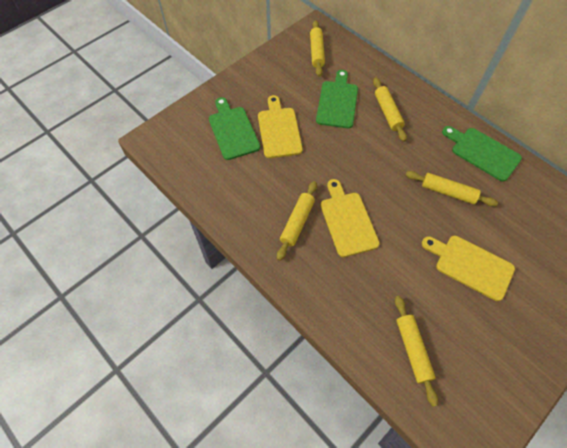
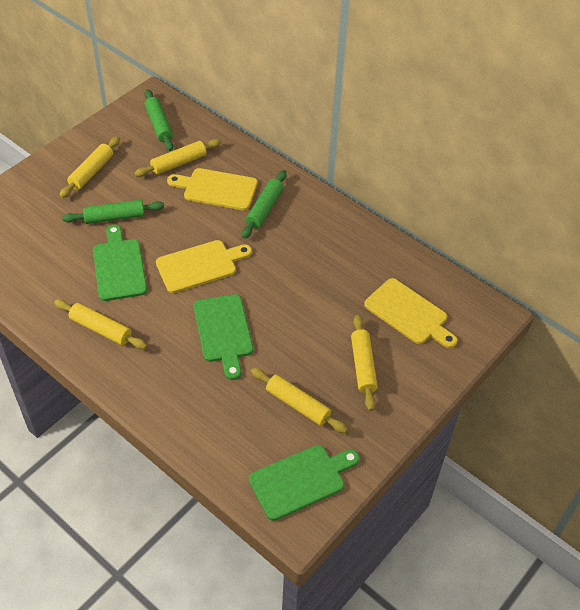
green rolling pin: 0 -> 3

